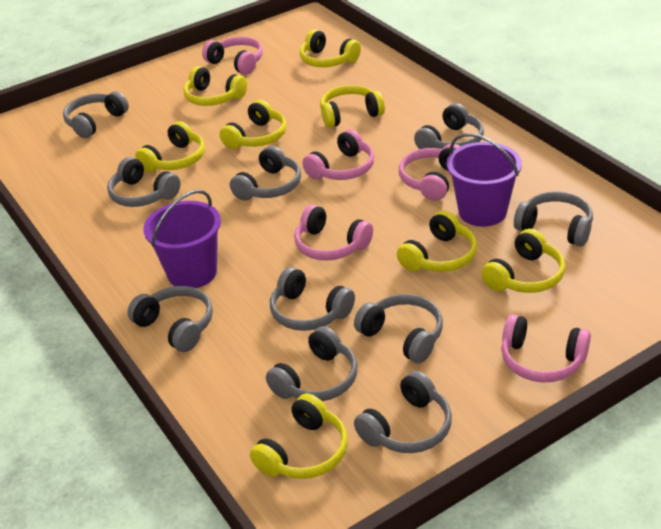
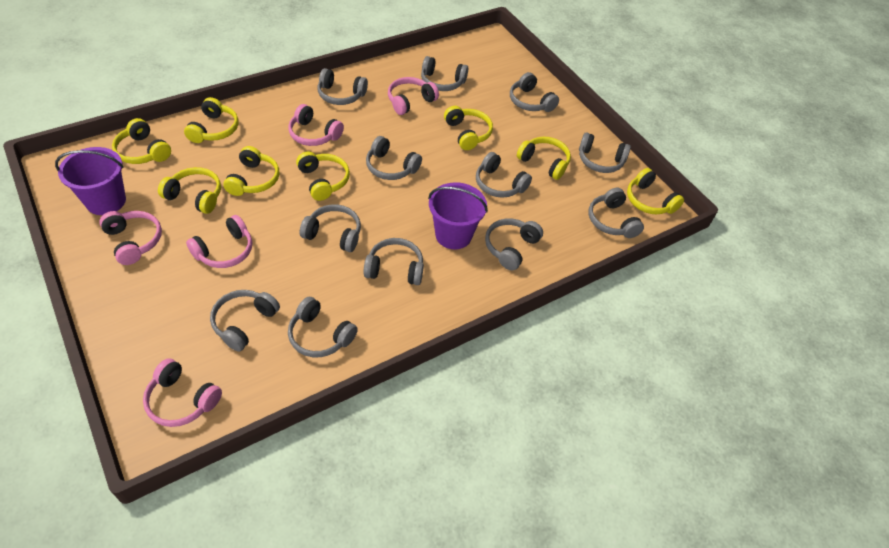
grey headphones: 10 -> 12

